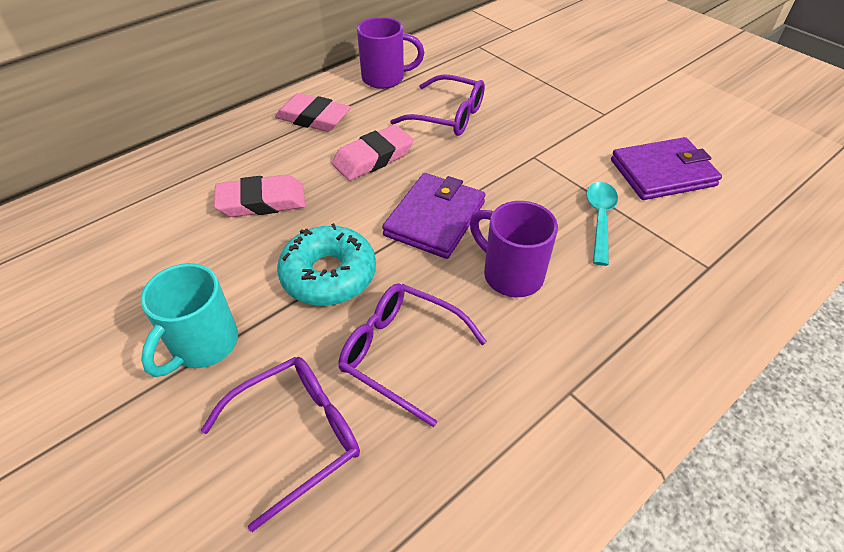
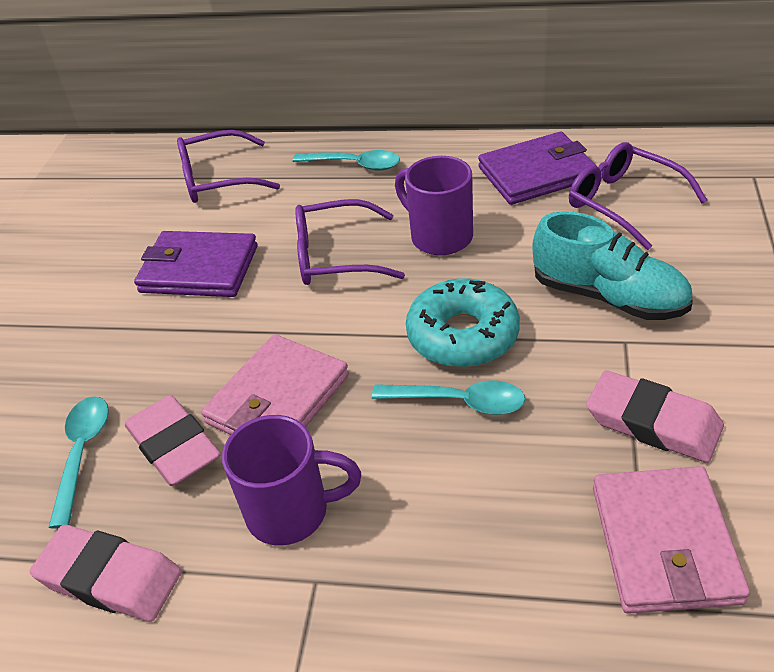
pink wallet: 0 -> 2
turquoise mug: 1 -> 0
turquoise shoe: 0 -> 1
turquoise spoon: 1 -> 3

